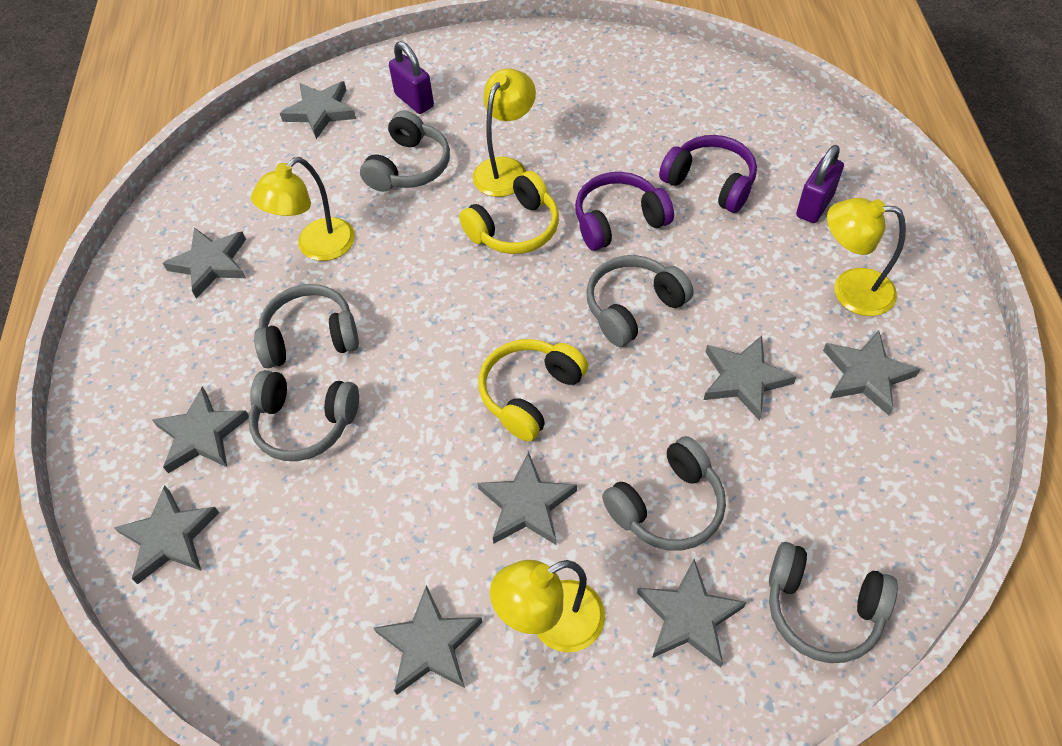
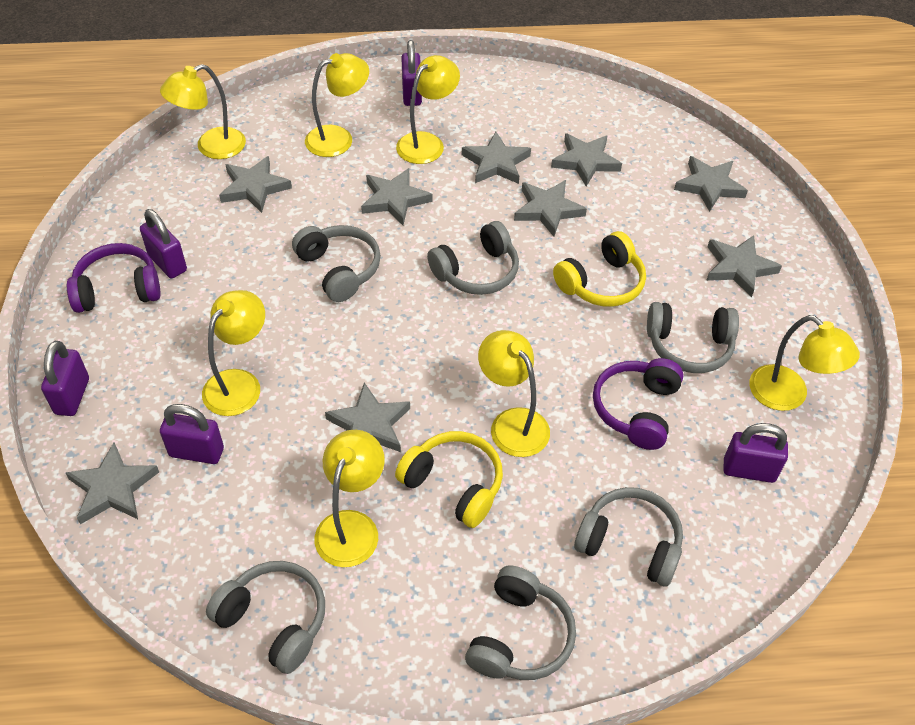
purple padlock: 2 -> 5
yellow lamp: 4 -> 7

